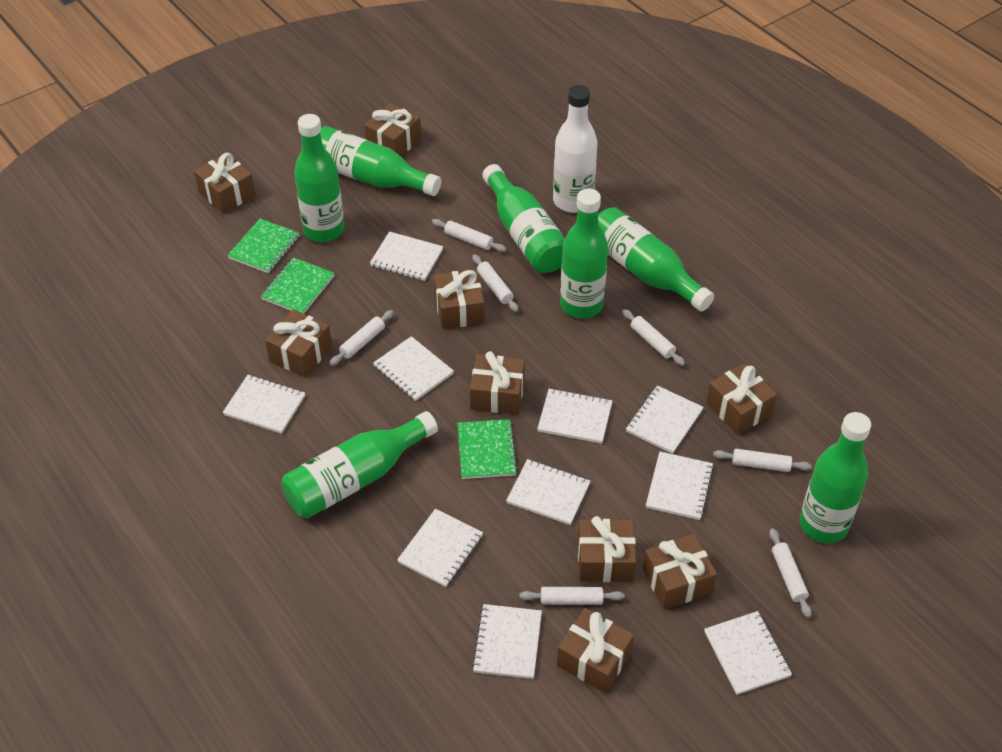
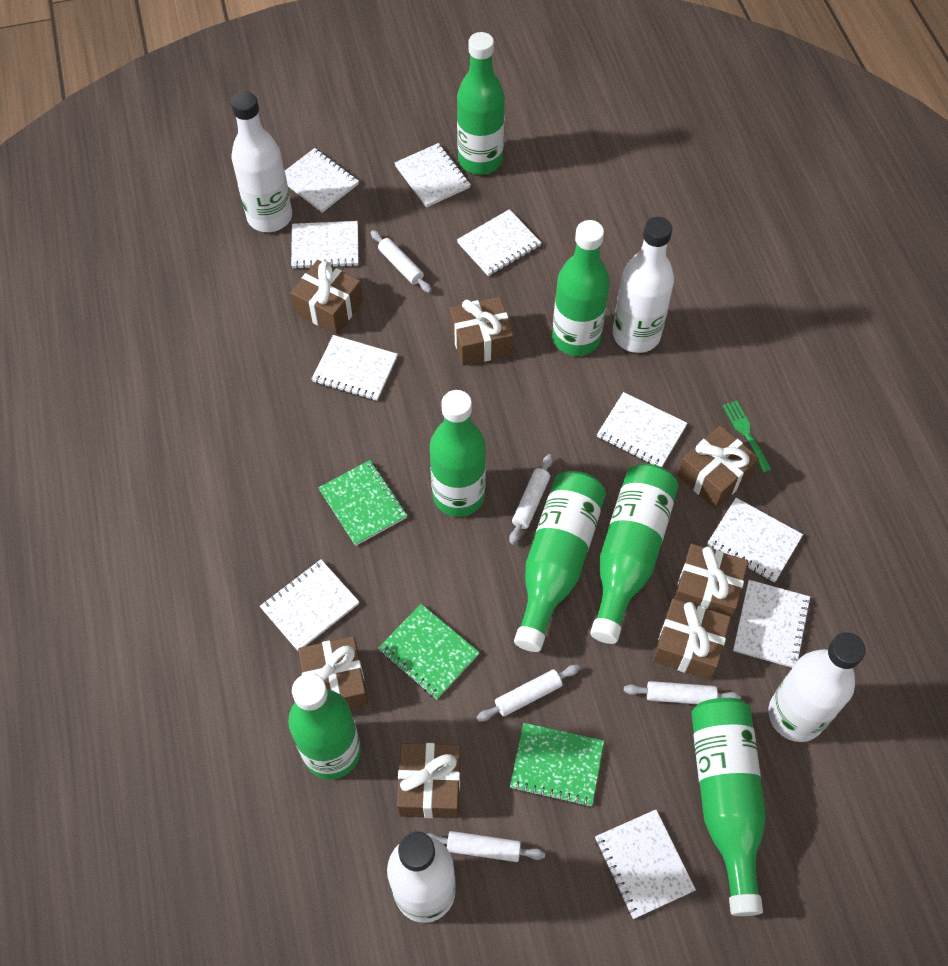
brown gift: 9 -> 7
green fork: 0 -> 1
white bottle: 1 -> 4
white rolling pin: 7 -> 5

